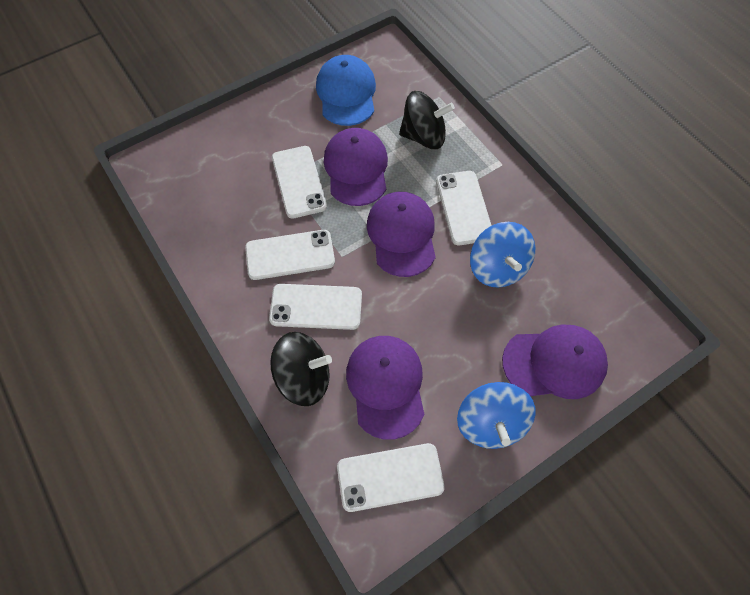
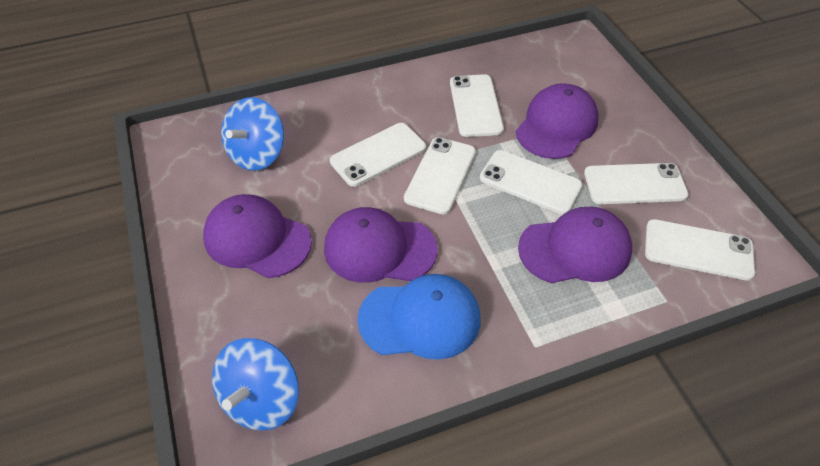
black spinning top: 2 -> 0
white phone: 5 -> 6

